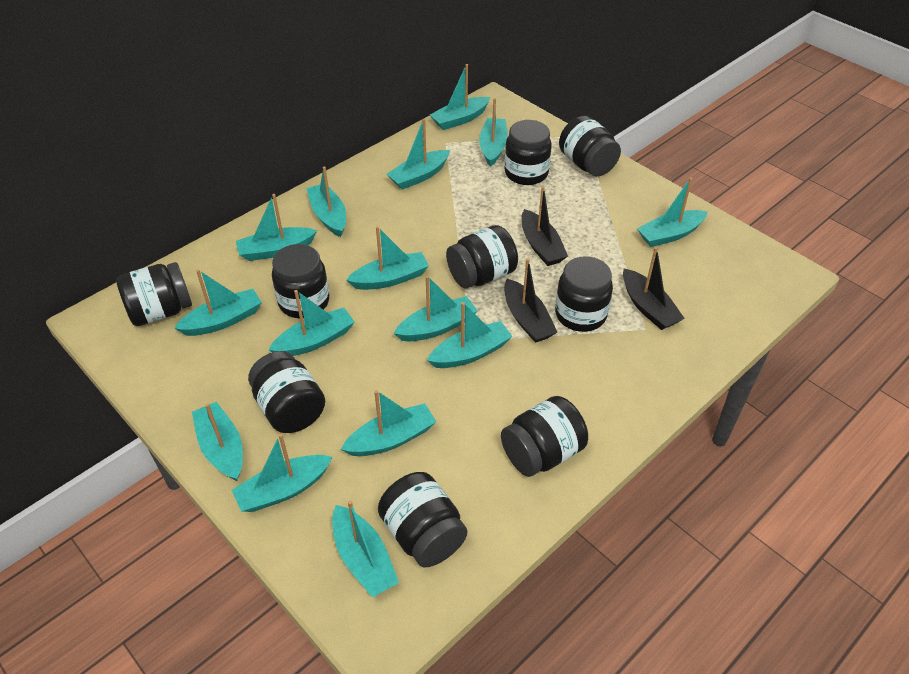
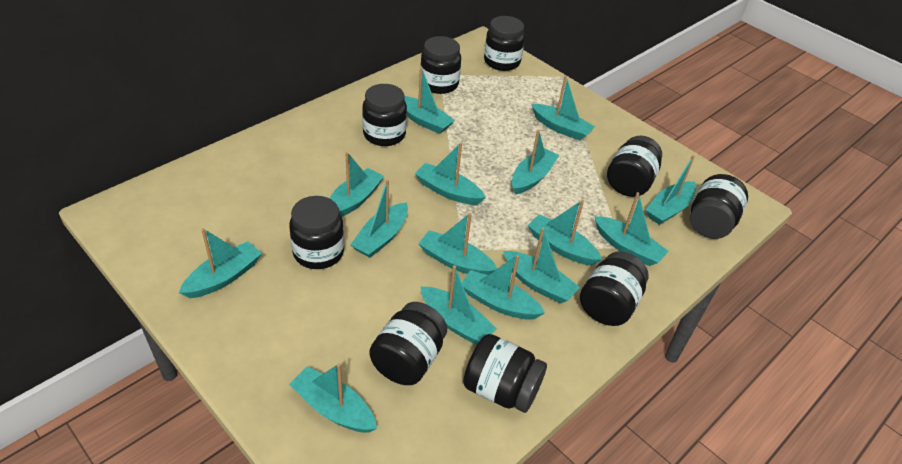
black boat: 3 -> 0

